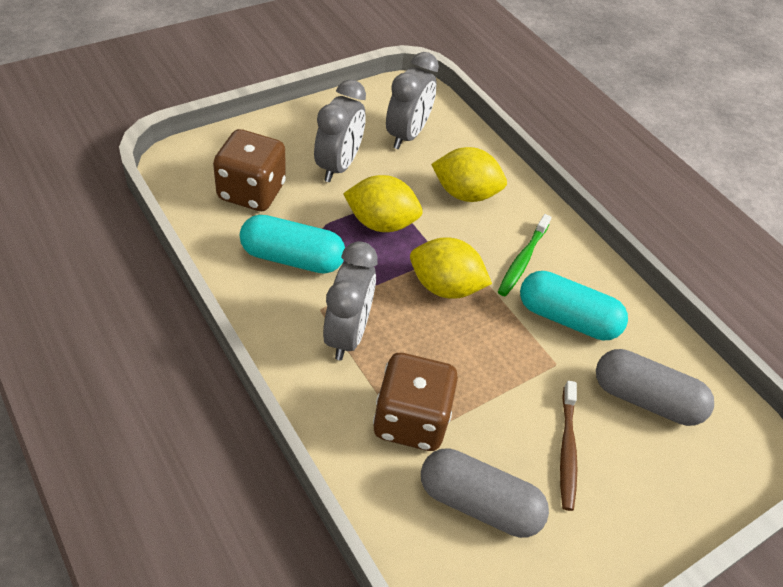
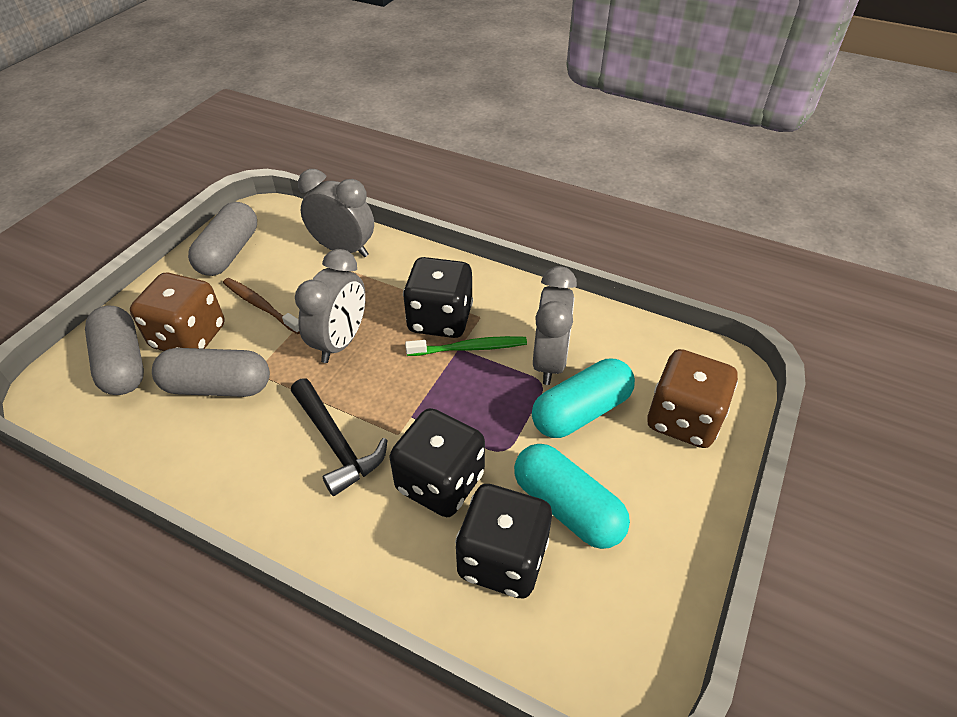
black dice: 0 -> 3
black hammer: 0 -> 1
grey capsule: 2 -> 3
yellow lemon: 3 -> 0

